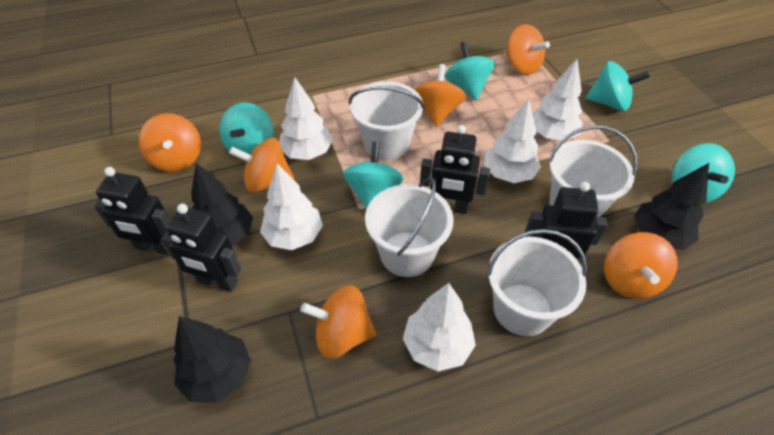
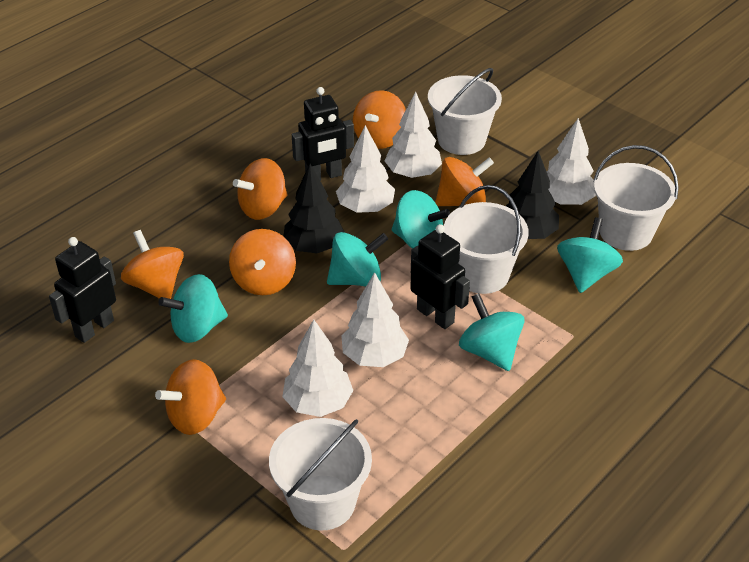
black robot: 4 -> 3
black tree: 3 -> 2

